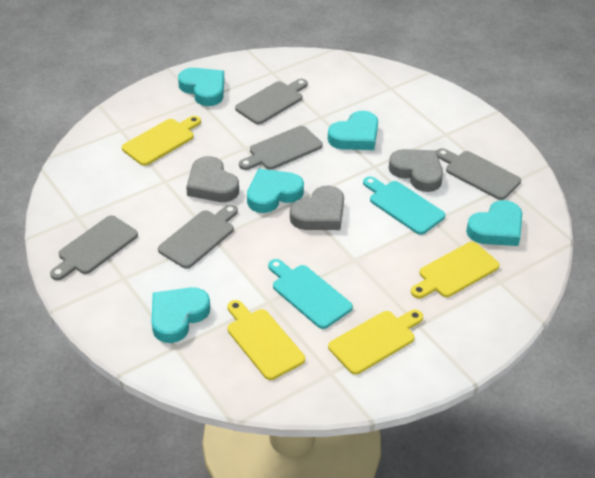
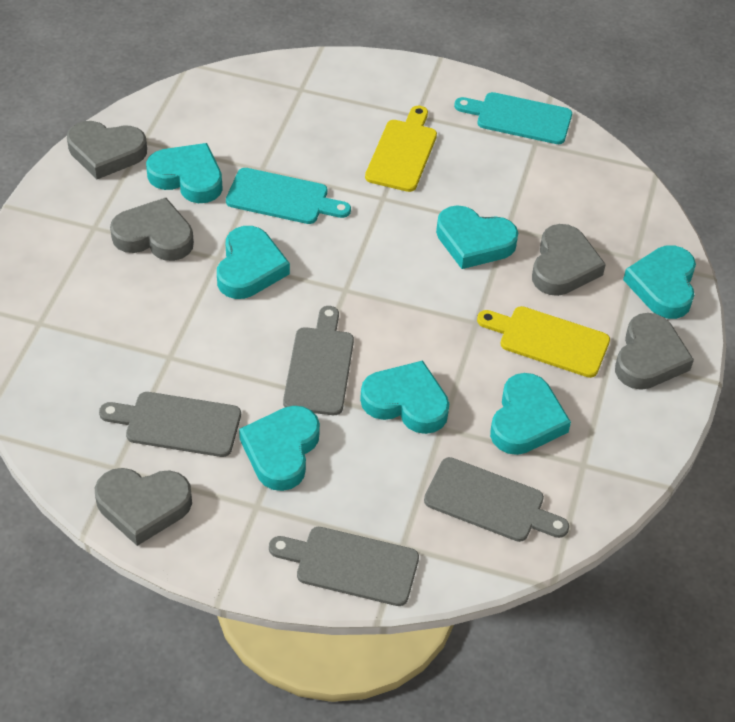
grey cutting board: 5 -> 4
grey heart: 3 -> 5
turquoise heart: 5 -> 7
yellow cutting board: 4 -> 2

